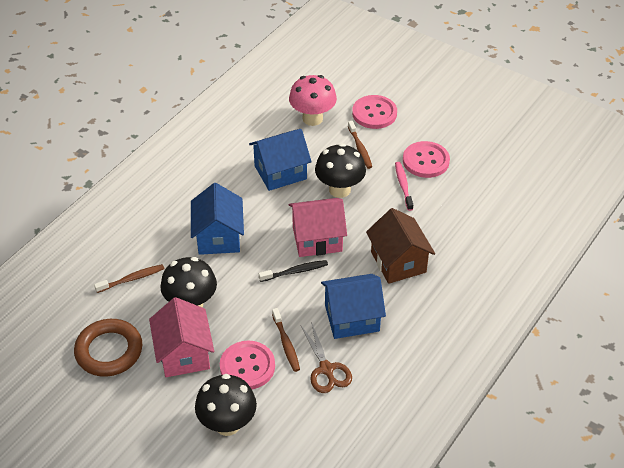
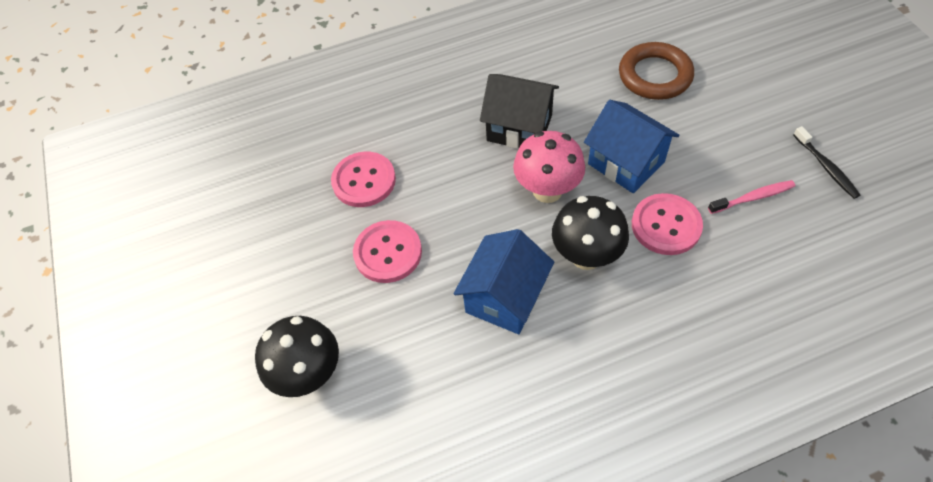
black house: 0 -> 1
black mushroom: 3 -> 2
blue house: 3 -> 2
brown house: 1 -> 0
brown scissors: 1 -> 0
brown toothbrush: 3 -> 0
pink house: 2 -> 0

